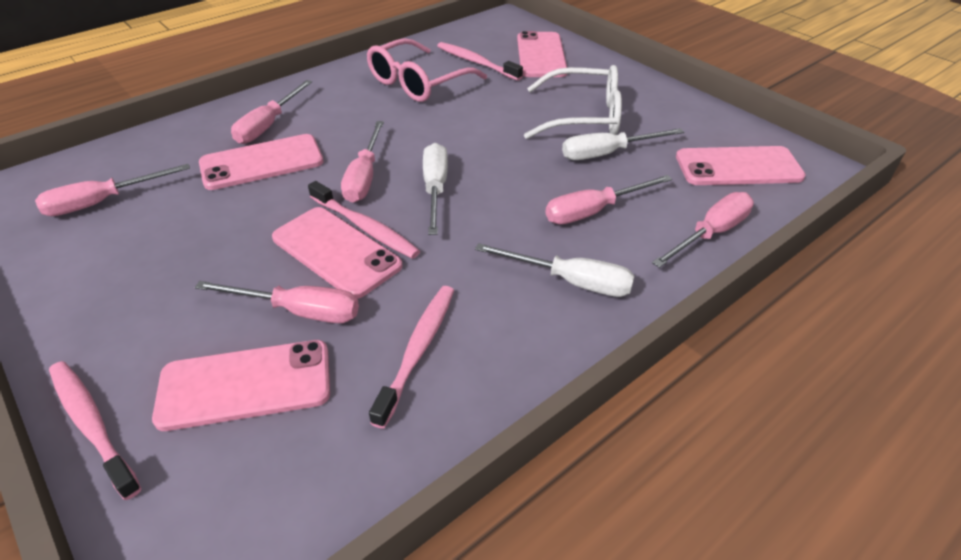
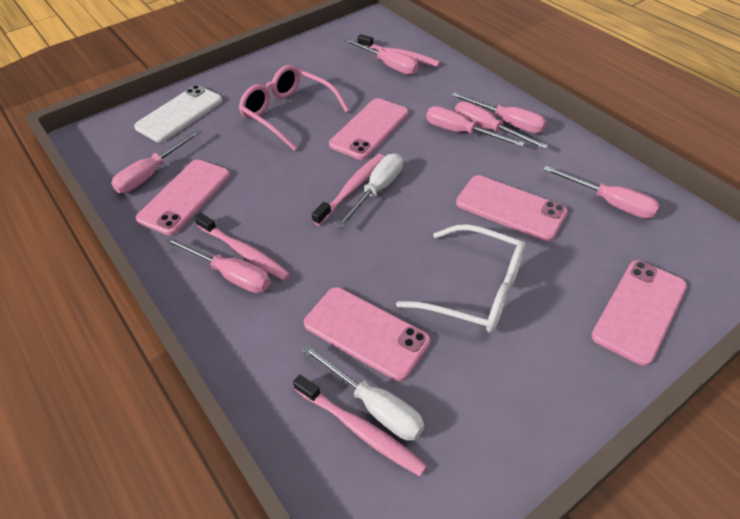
pink screwdriver: 6 -> 7
white phone: 0 -> 1
white screwdriver: 3 -> 2

